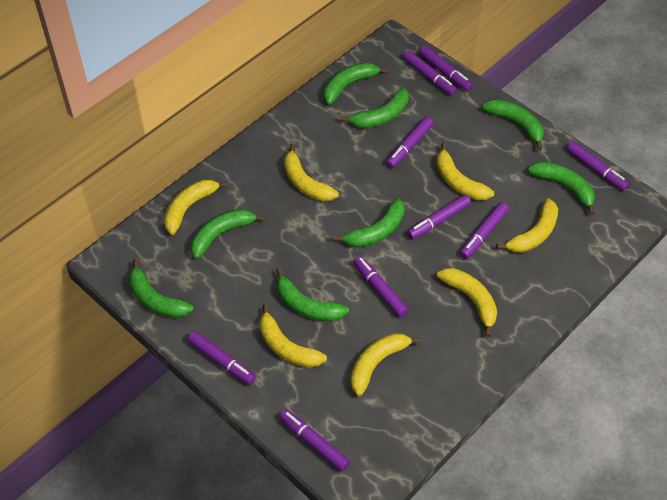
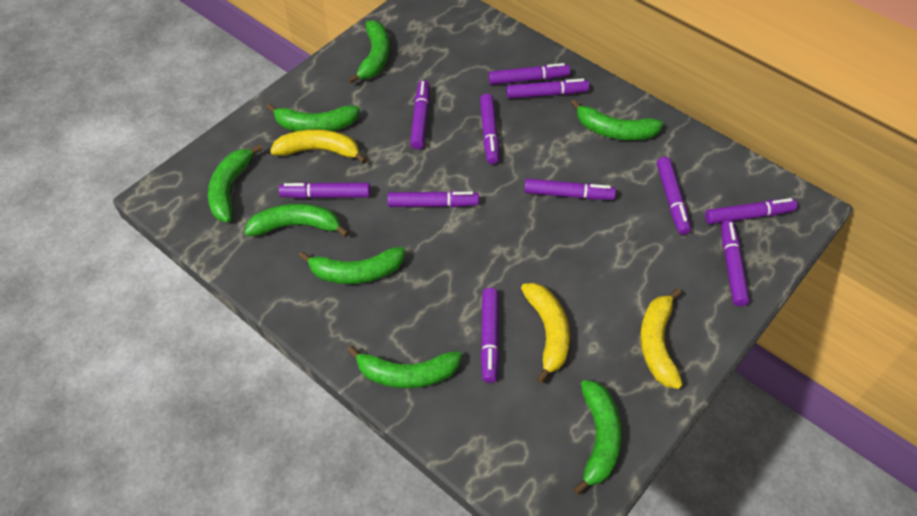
purple marker: 9 -> 11
yellow banana: 7 -> 3

